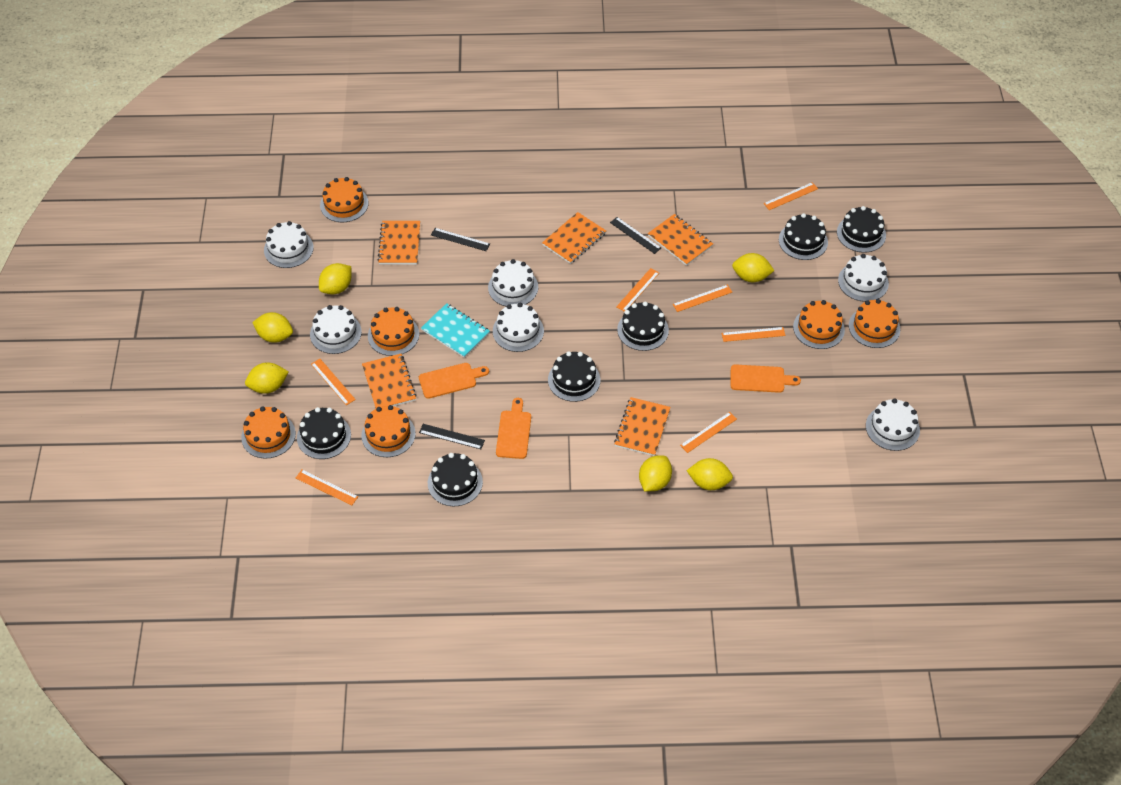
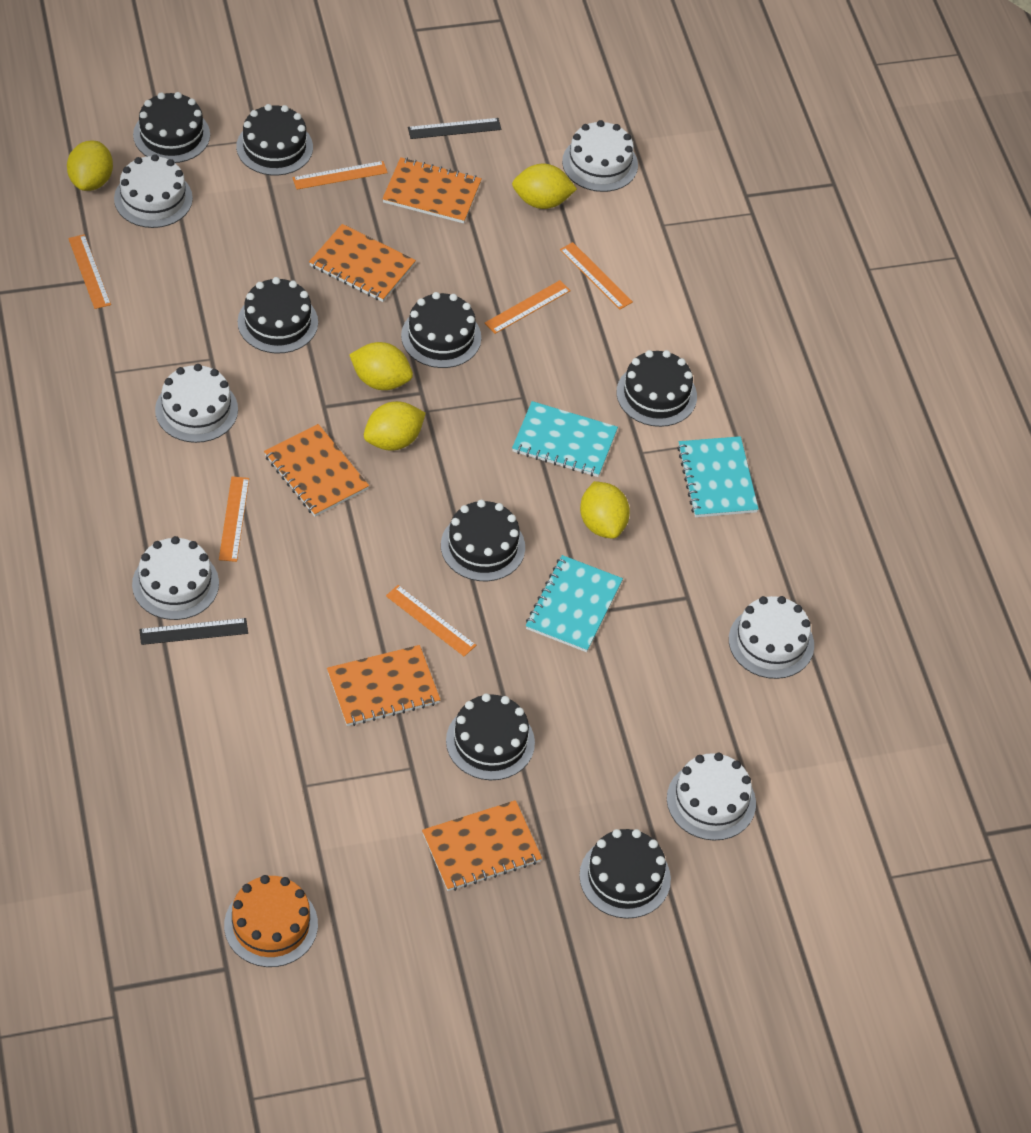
black cake: 6 -> 8
black ruler: 3 -> 2
orange cake: 6 -> 1
orange cutting board: 3 -> 0
orange ruler: 7 -> 6
turquoise notebook: 1 -> 3
yellow lemon: 6 -> 5

